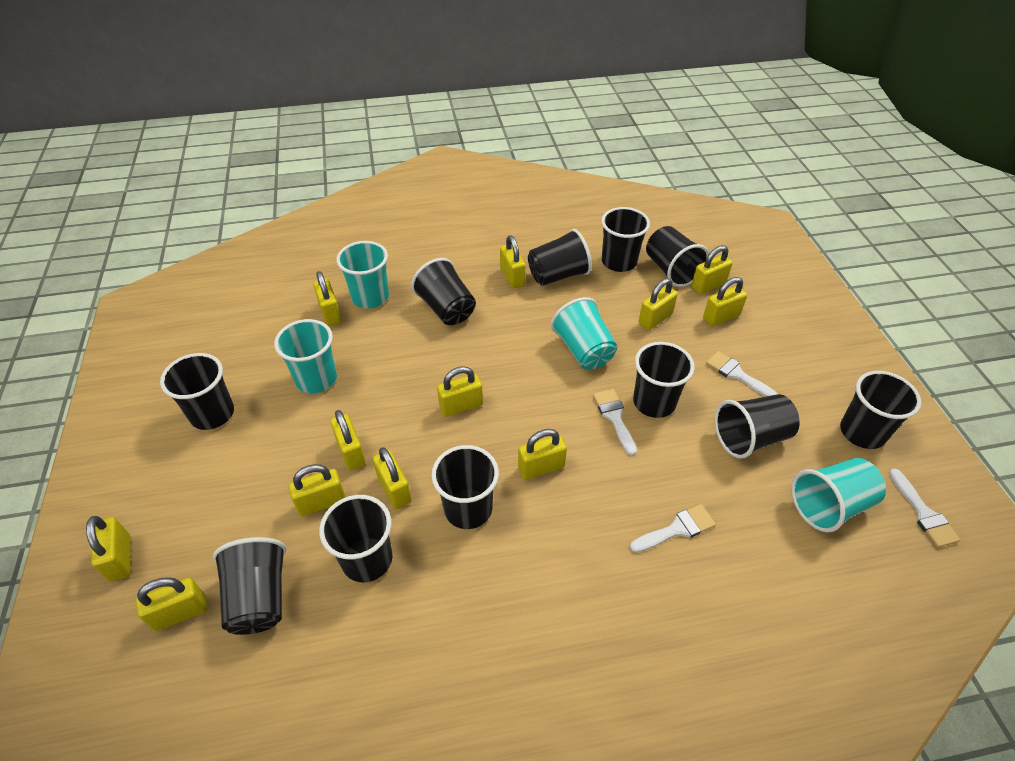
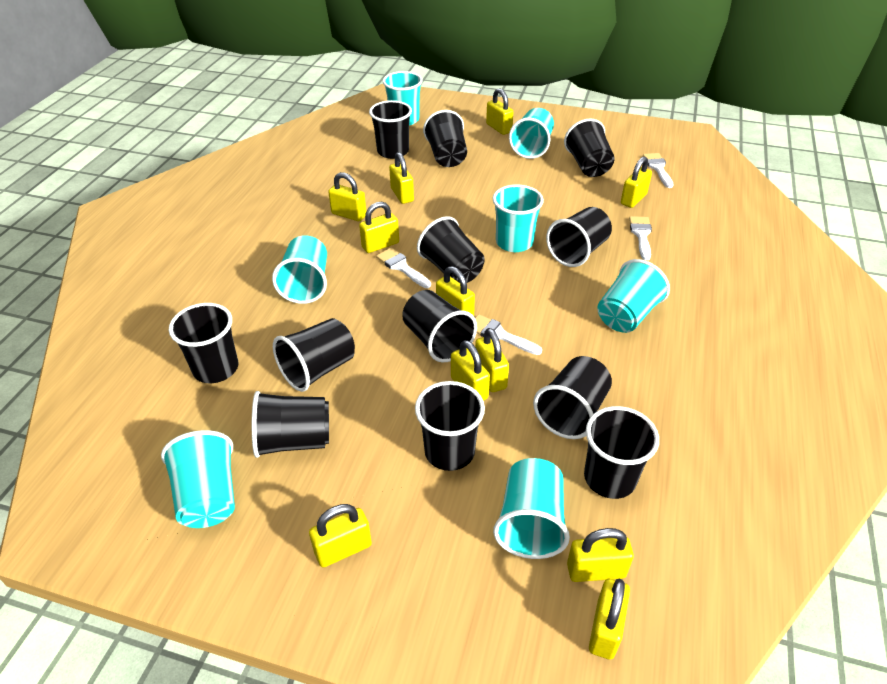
black cup: 11 -> 12
turquoise cup: 4 -> 7
yellow padlock: 12 -> 11

